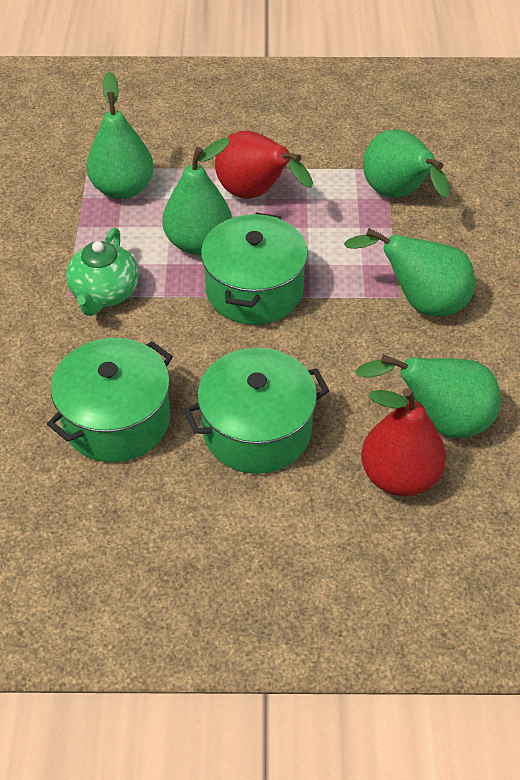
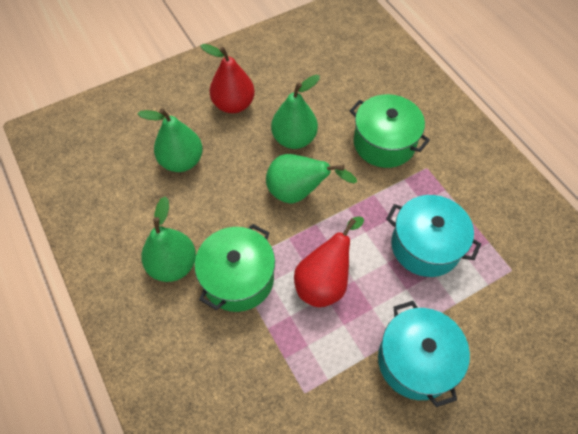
green pear: 5 -> 4
green pot: 3 -> 2
green teapot: 1 -> 0
turquoise pot: 0 -> 2

